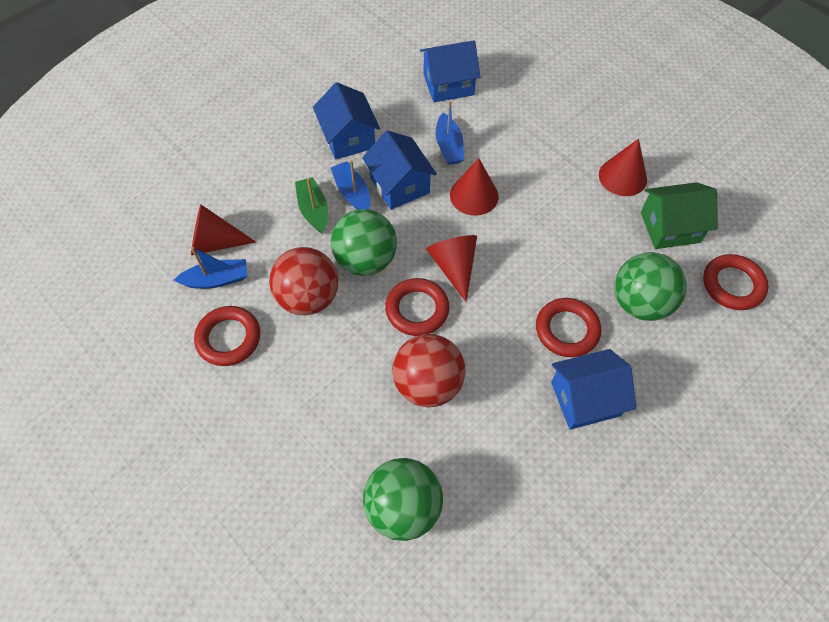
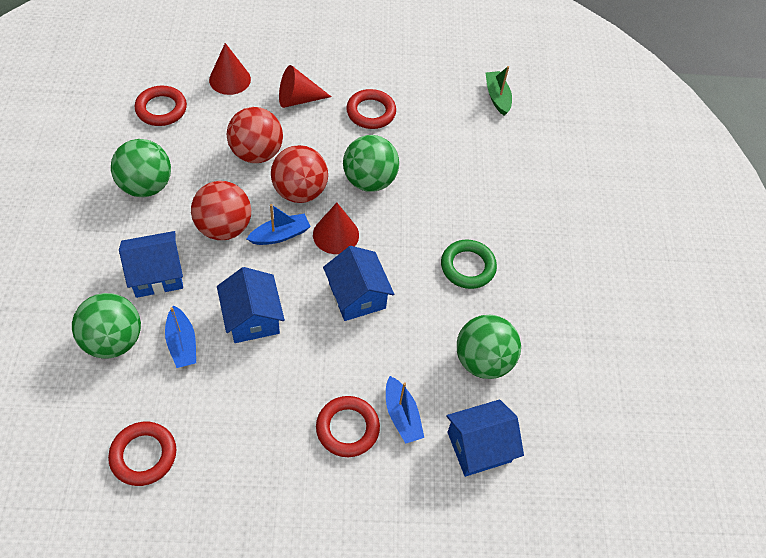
green ball: 3 -> 4
green house: 1 -> 0
green ring: 0 -> 1
red ball: 2 -> 3
red cone: 4 -> 3

